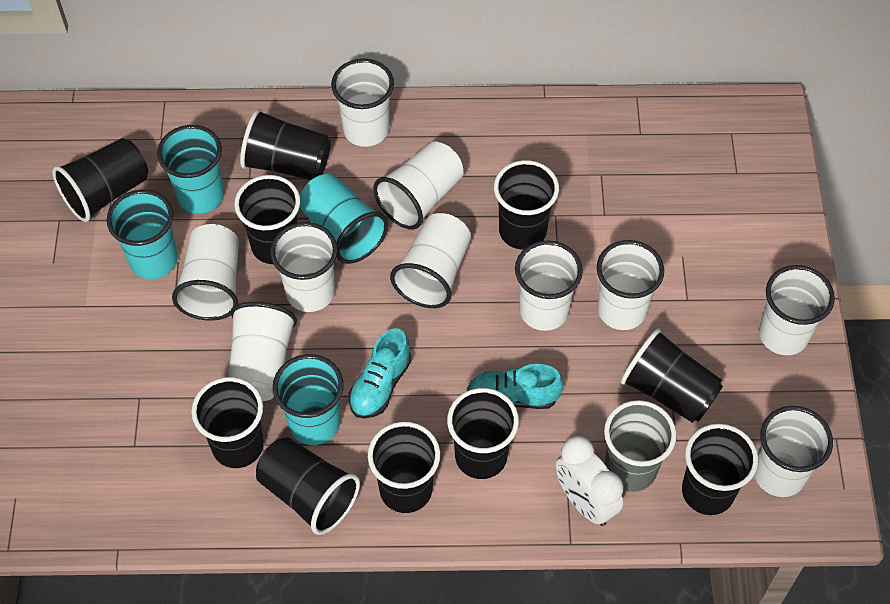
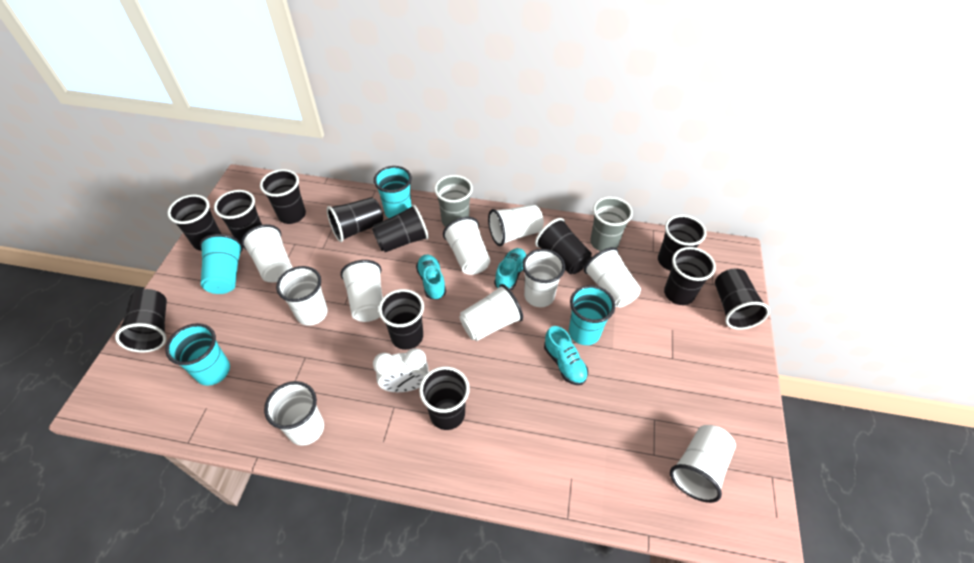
black cup: 10 -> 12
grey cup: 1 -> 2
turquoise shoe: 2 -> 3

